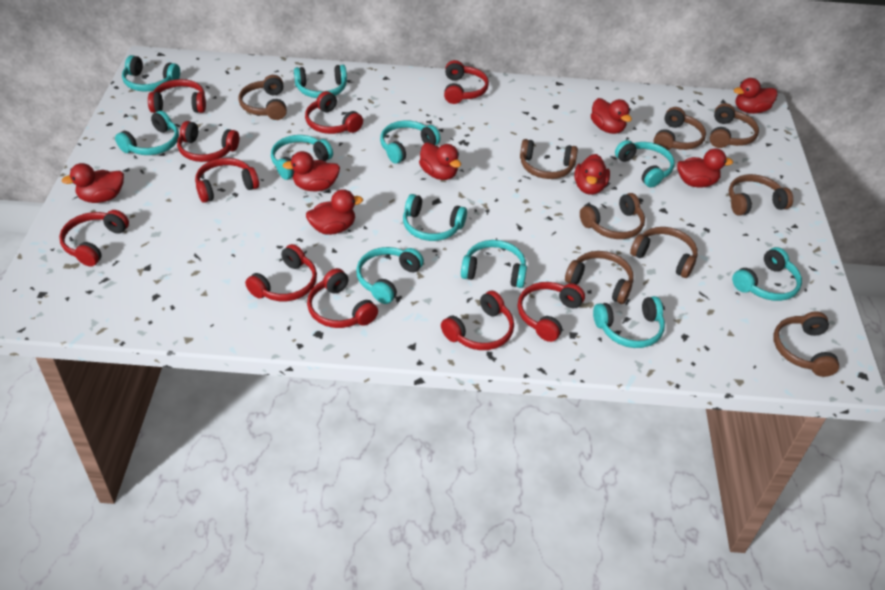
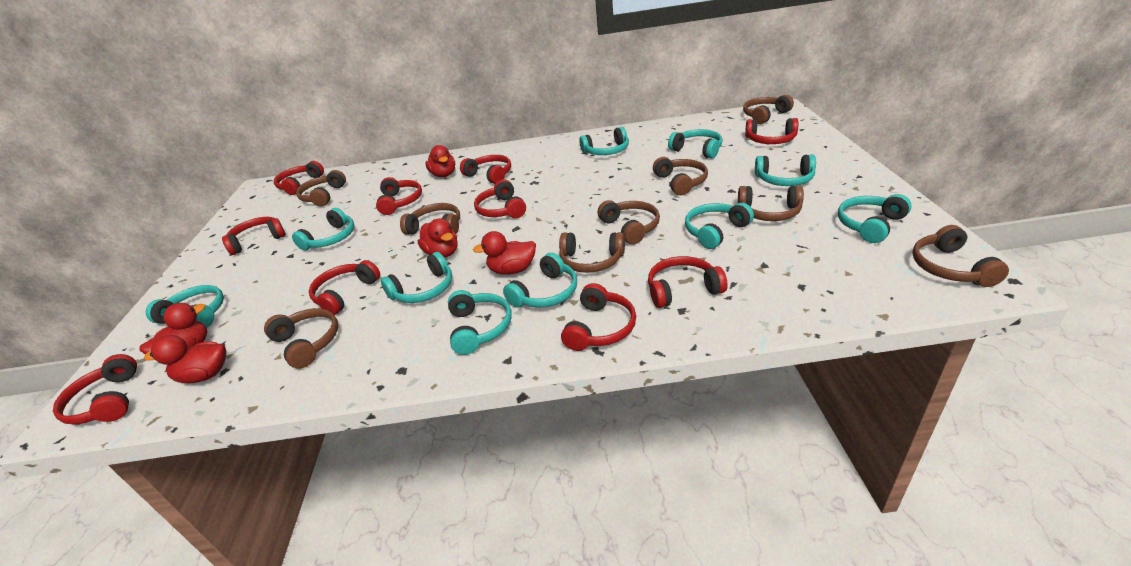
red duck: 8 -> 5
turquoise headphones: 11 -> 10

